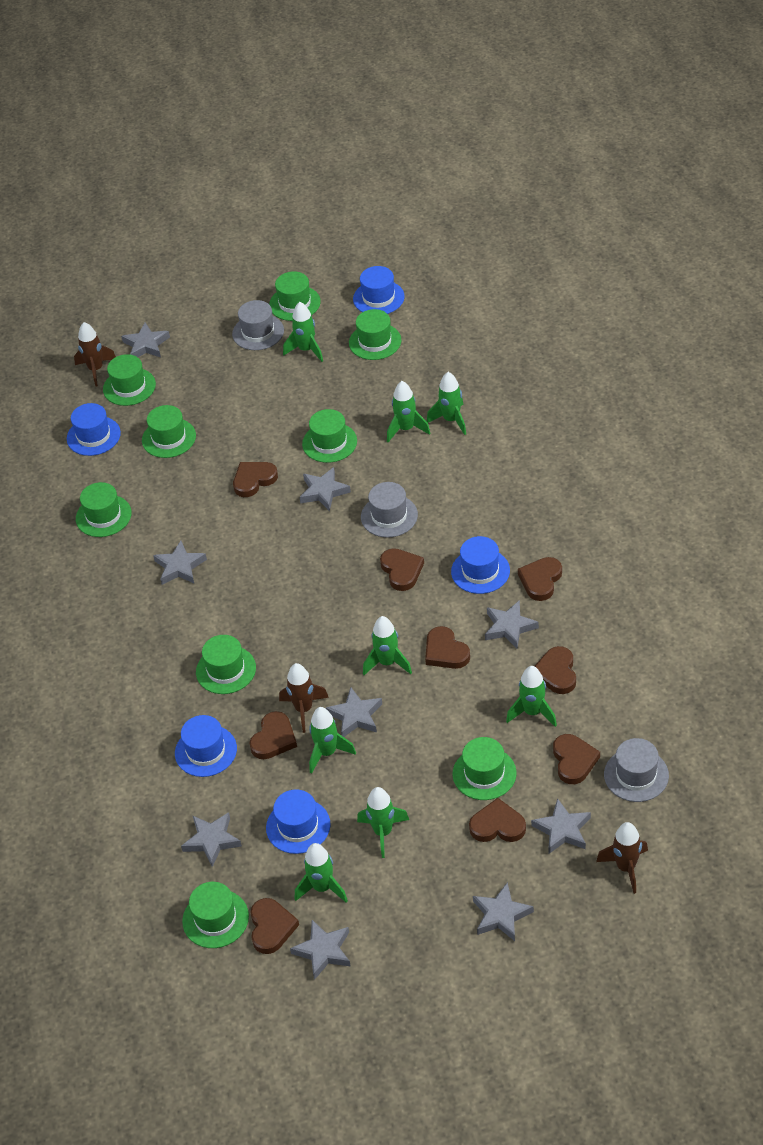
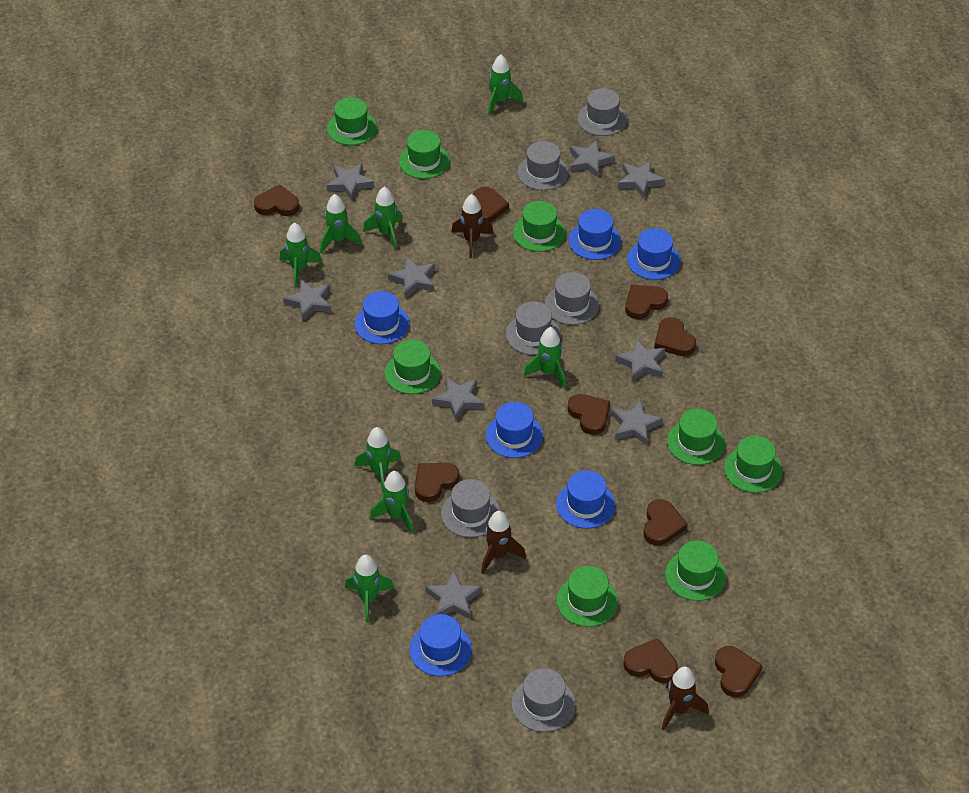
blue hat: 5 -> 6
green hat: 9 -> 8
grey hat: 3 -> 6

